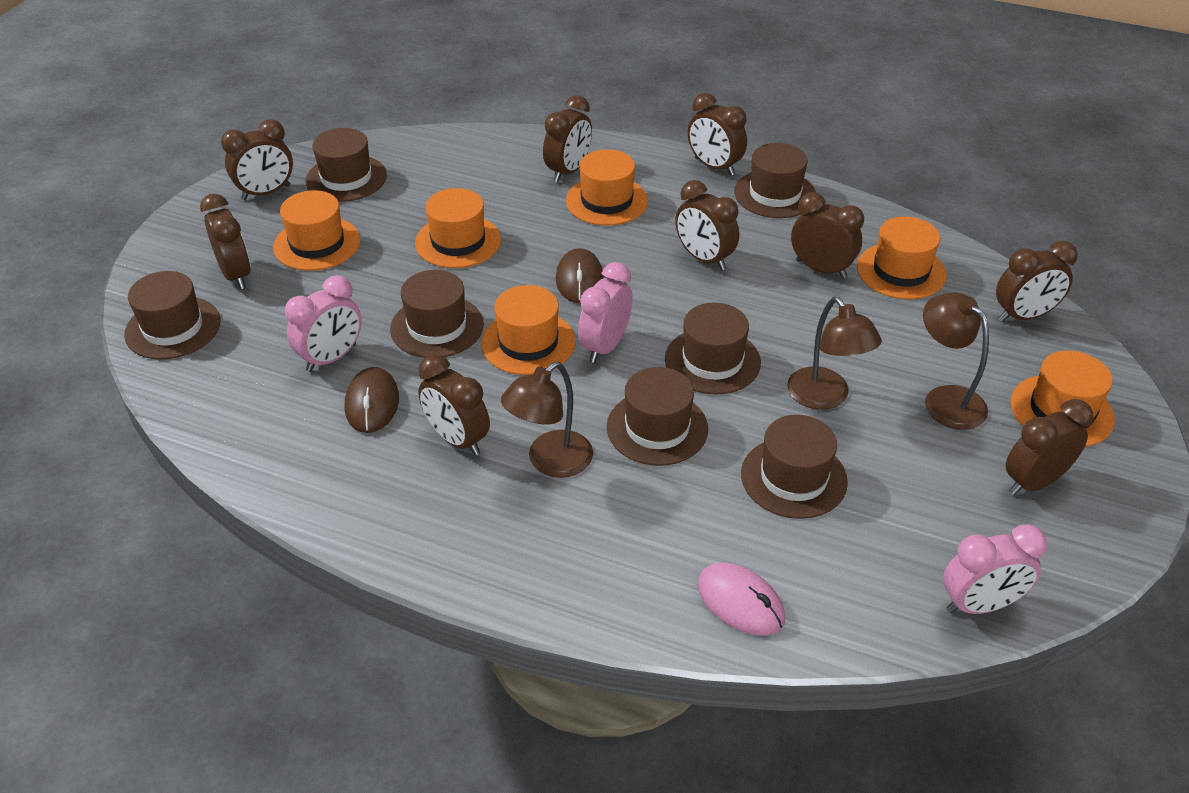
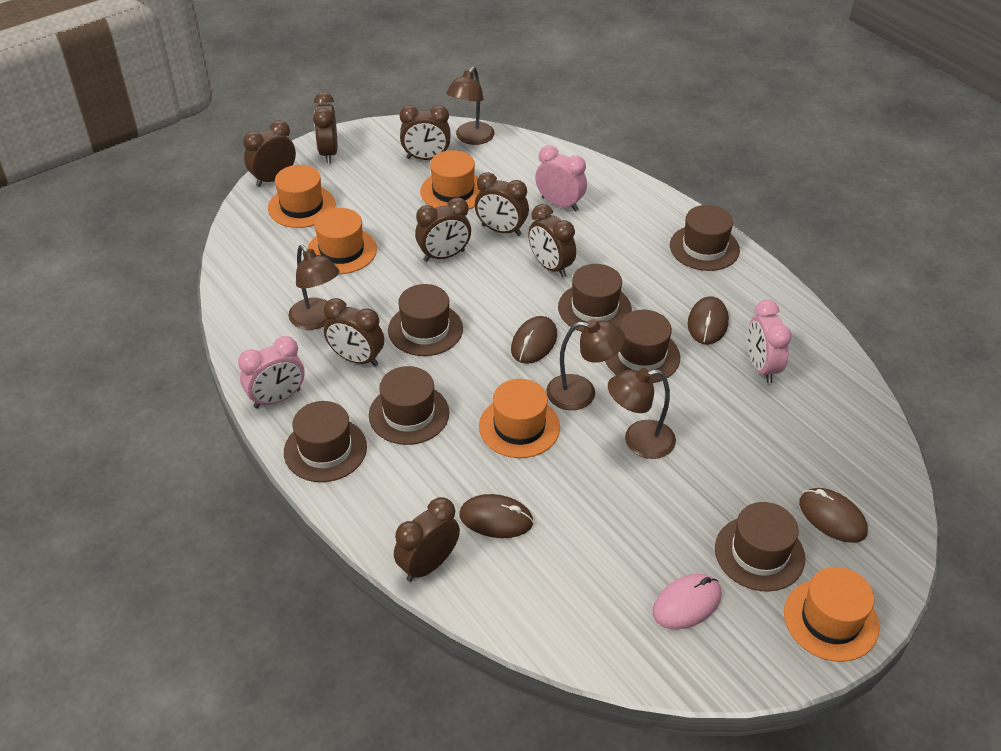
brown clock: 9 -> 8
brown lamp: 3 -> 4
brown mouse: 2 -> 4
orange hat: 6 -> 5

